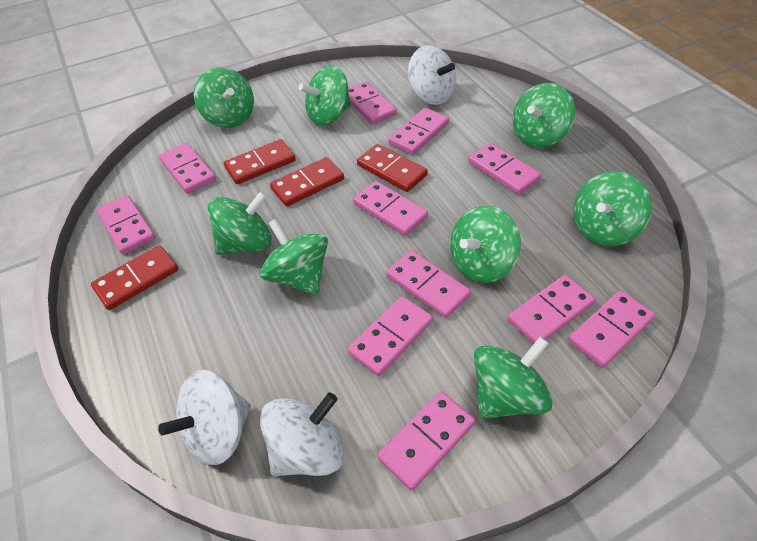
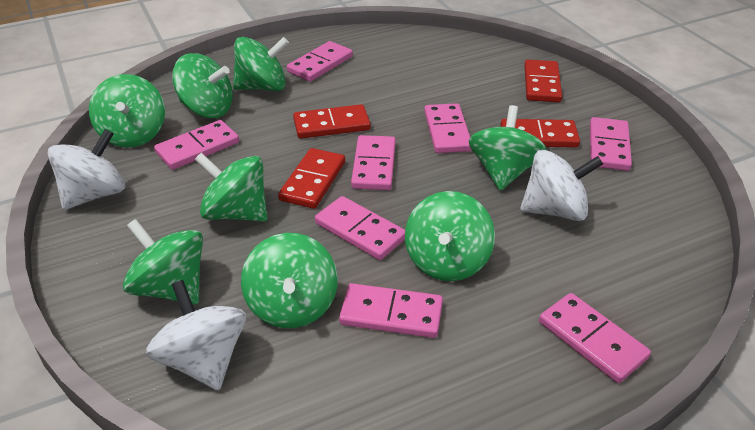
pink domino: 11 -> 8

